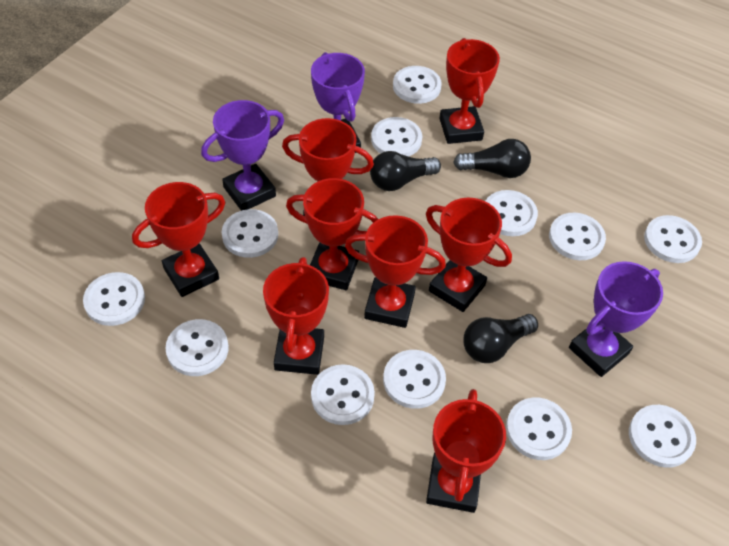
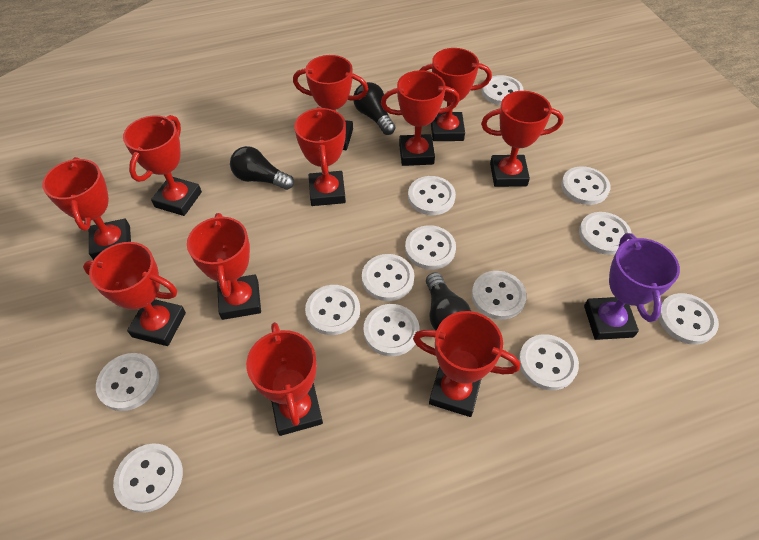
purple trophy: 3 -> 1
red trophy: 8 -> 11
white button: 12 -> 13

